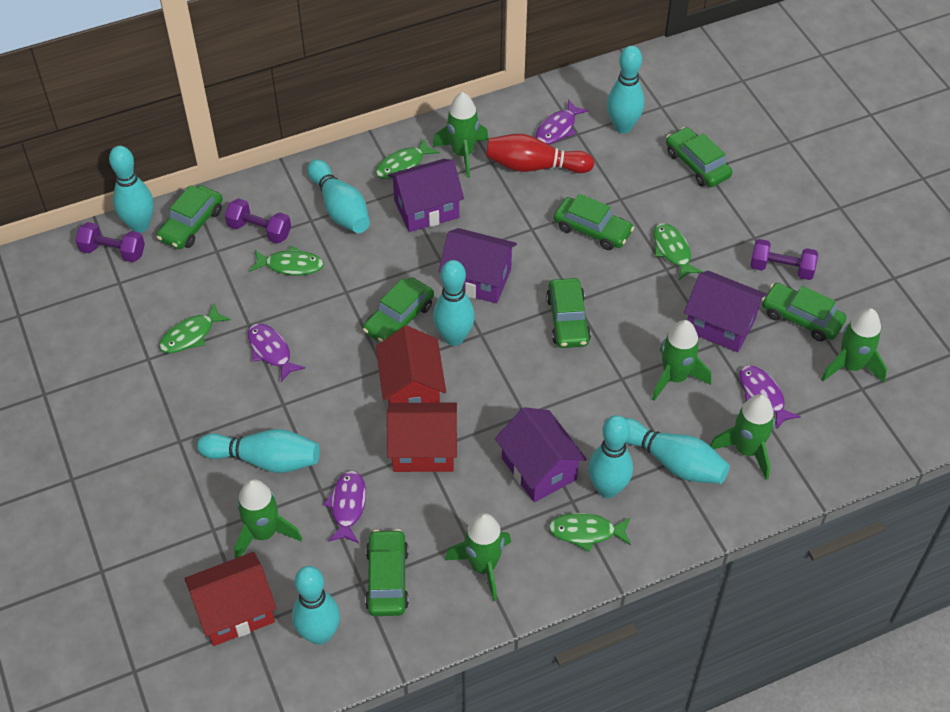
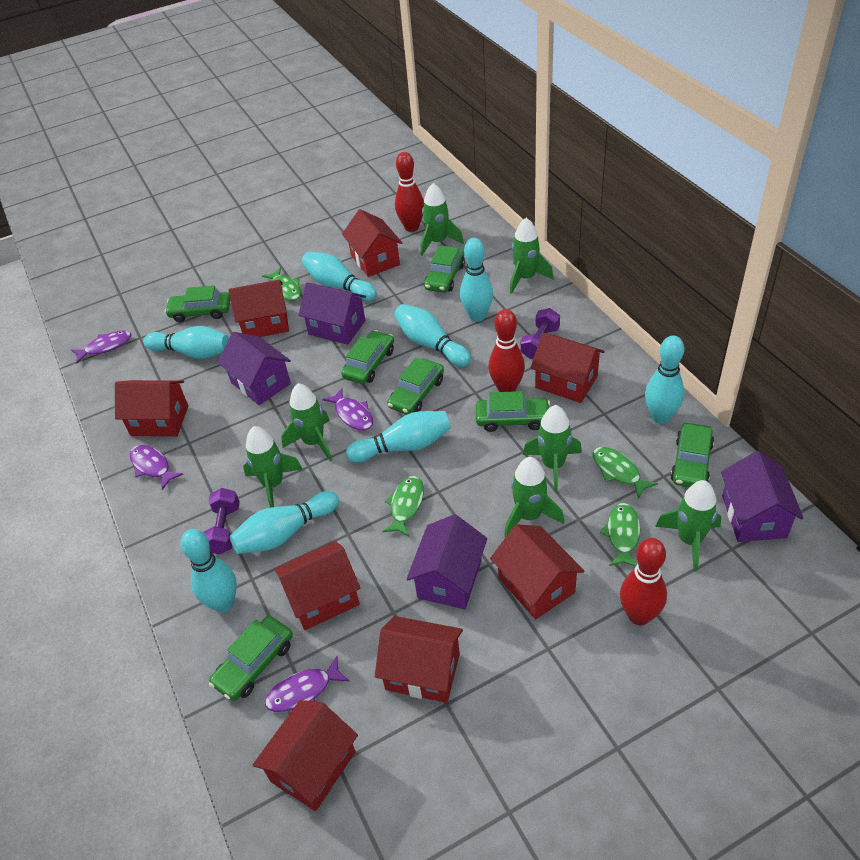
green fish: 5 -> 4
green rocket: 6 -> 7
purple dumbbell: 3 -> 2
red bowling pin: 1 -> 3
red house: 3 -> 8

